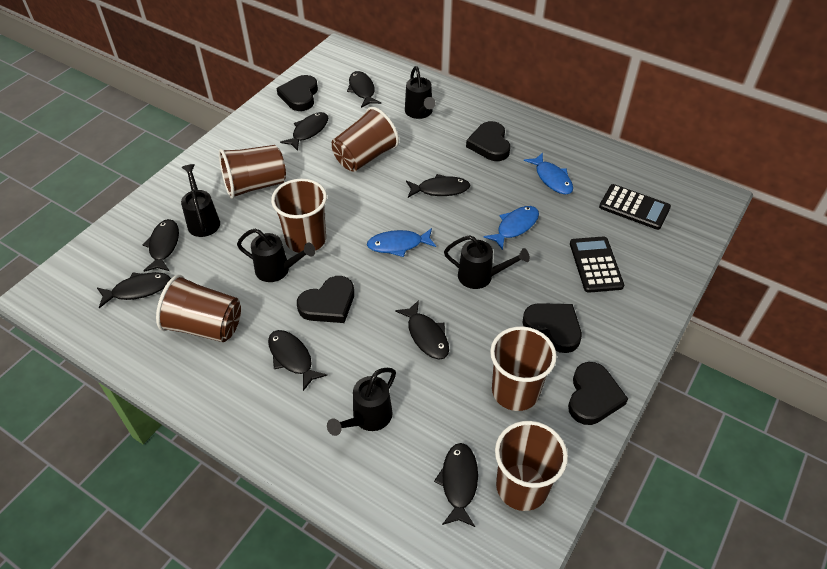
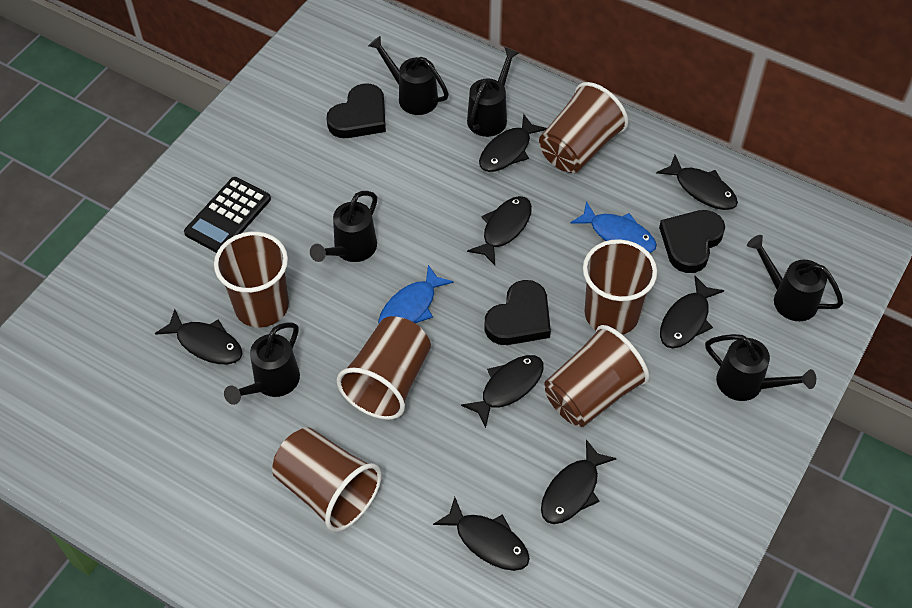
black calculator: 2 -> 1
black heart: 5 -> 3
black watering can: 5 -> 6
blue fish: 3 -> 2

